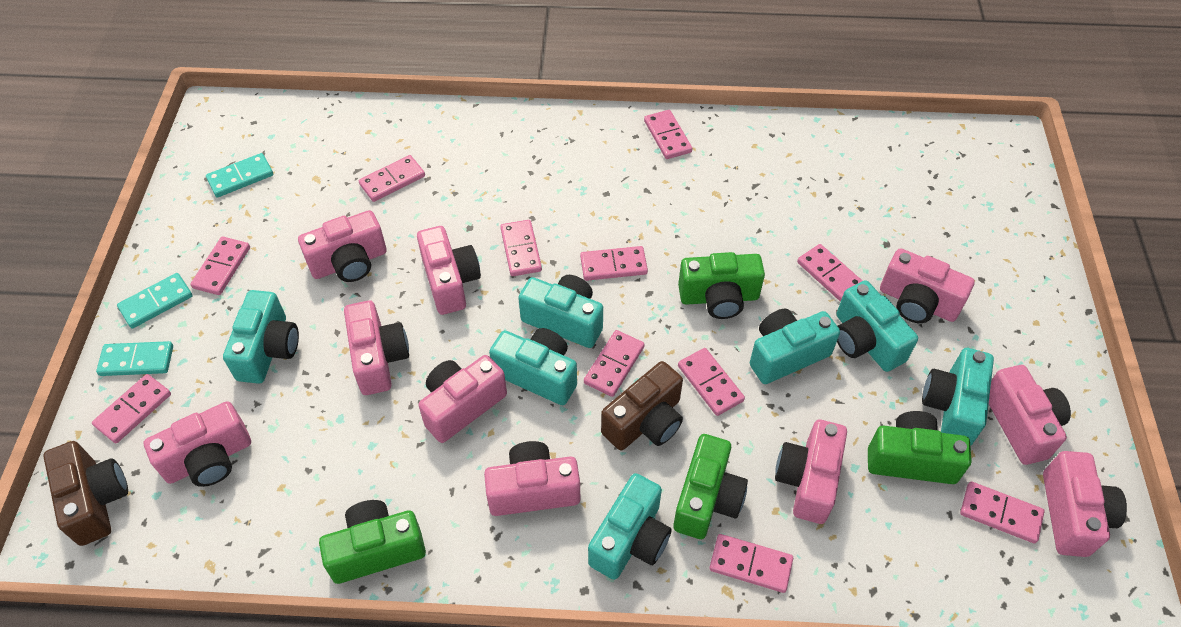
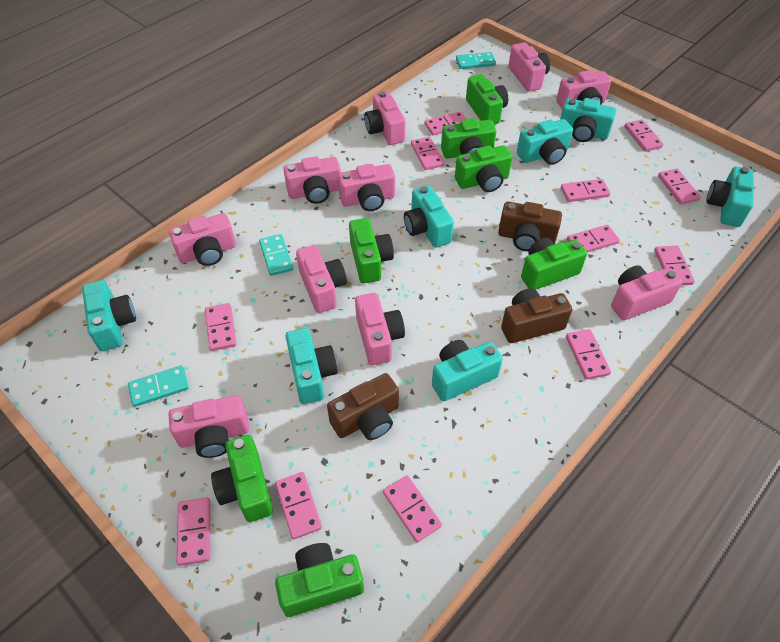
brown camera: 2 -> 3
green camera: 4 -> 7
pink domino: 11 -> 12

